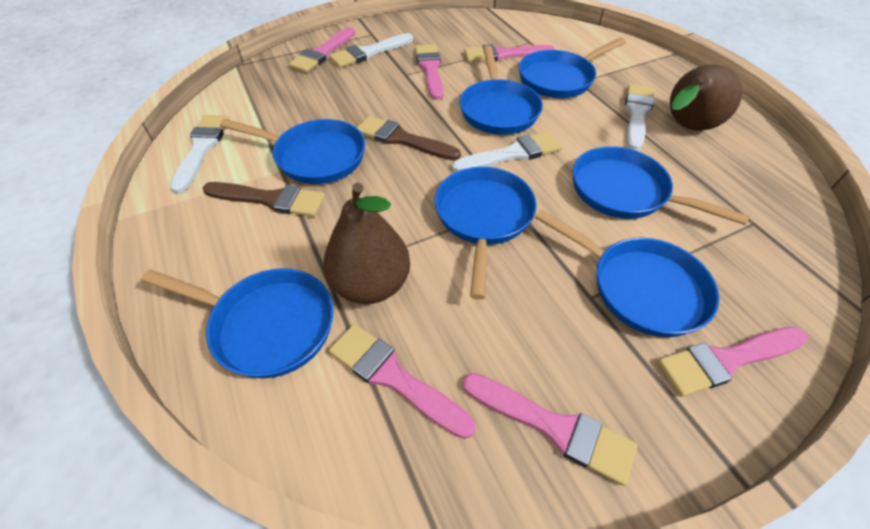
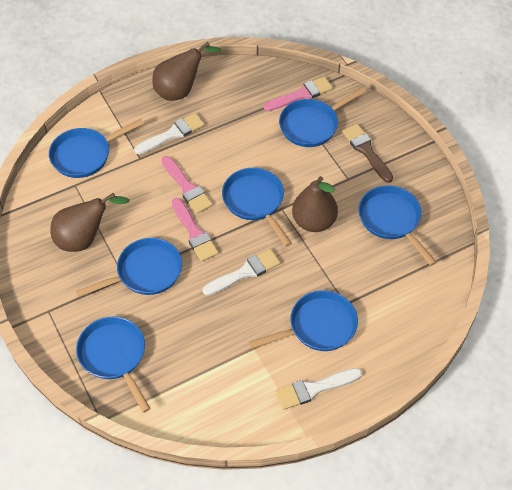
brown brush: 2 -> 1
brown pear: 2 -> 3
pink brush: 6 -> 3
white brush: 4 -> 3

